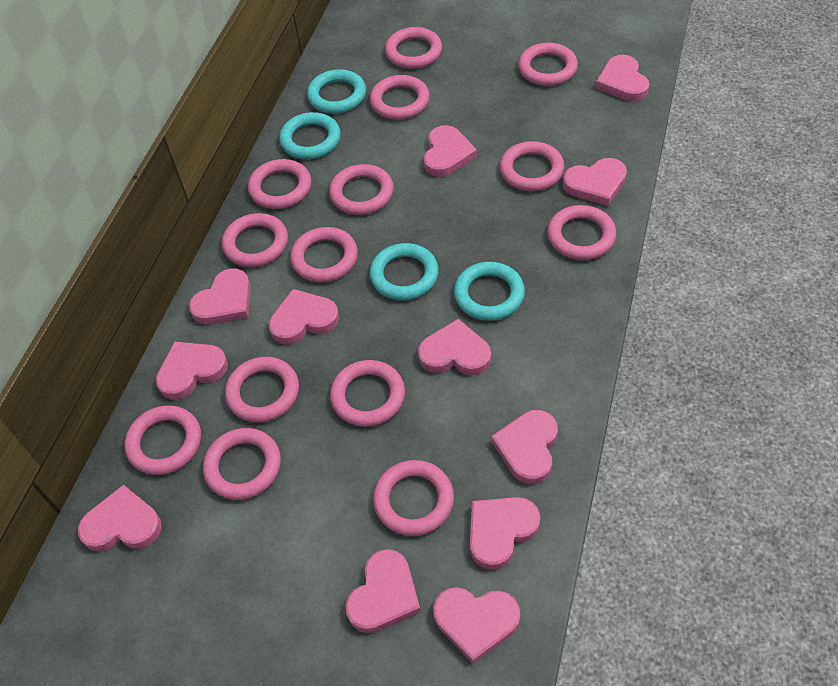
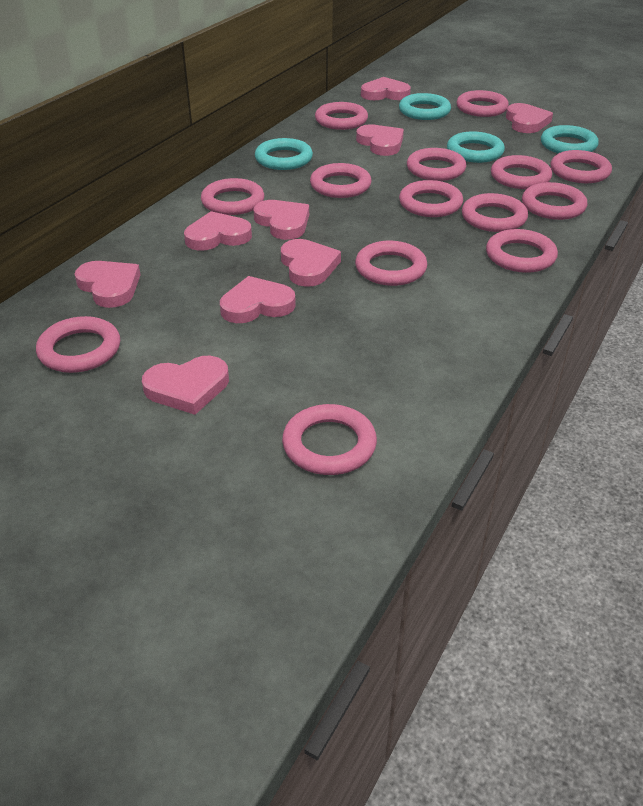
pink heart: 12 -> 9

